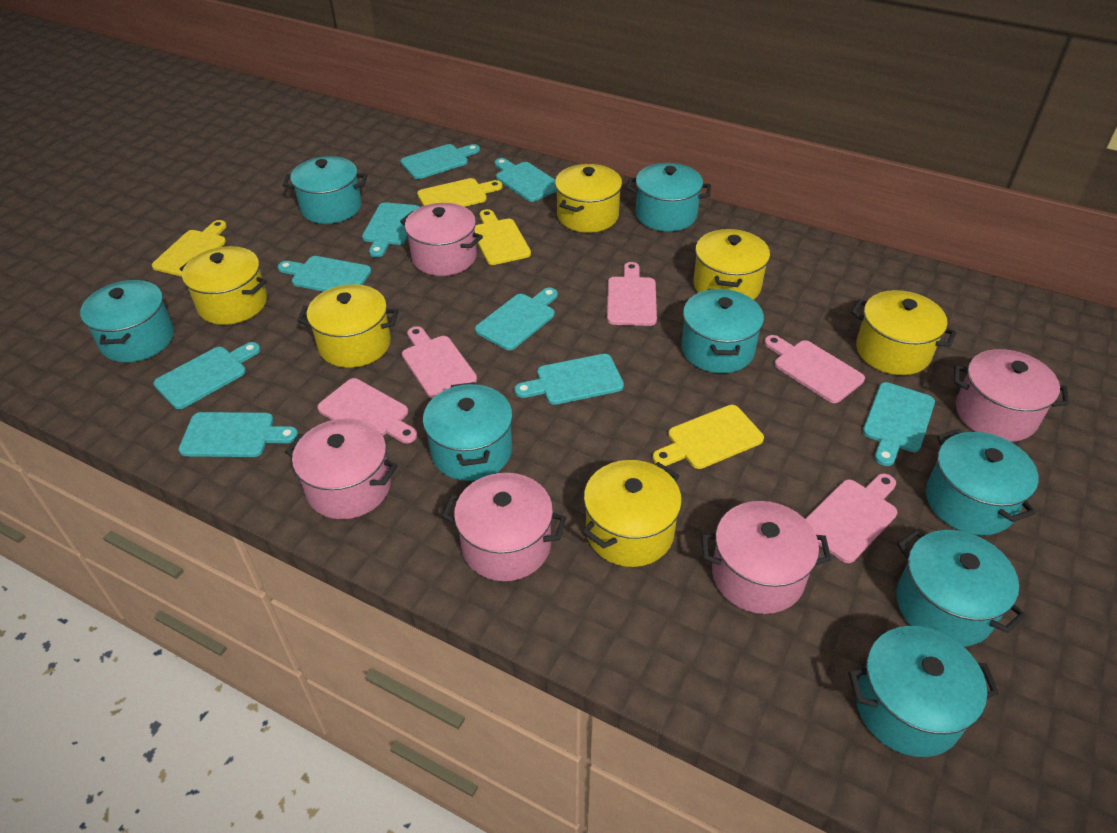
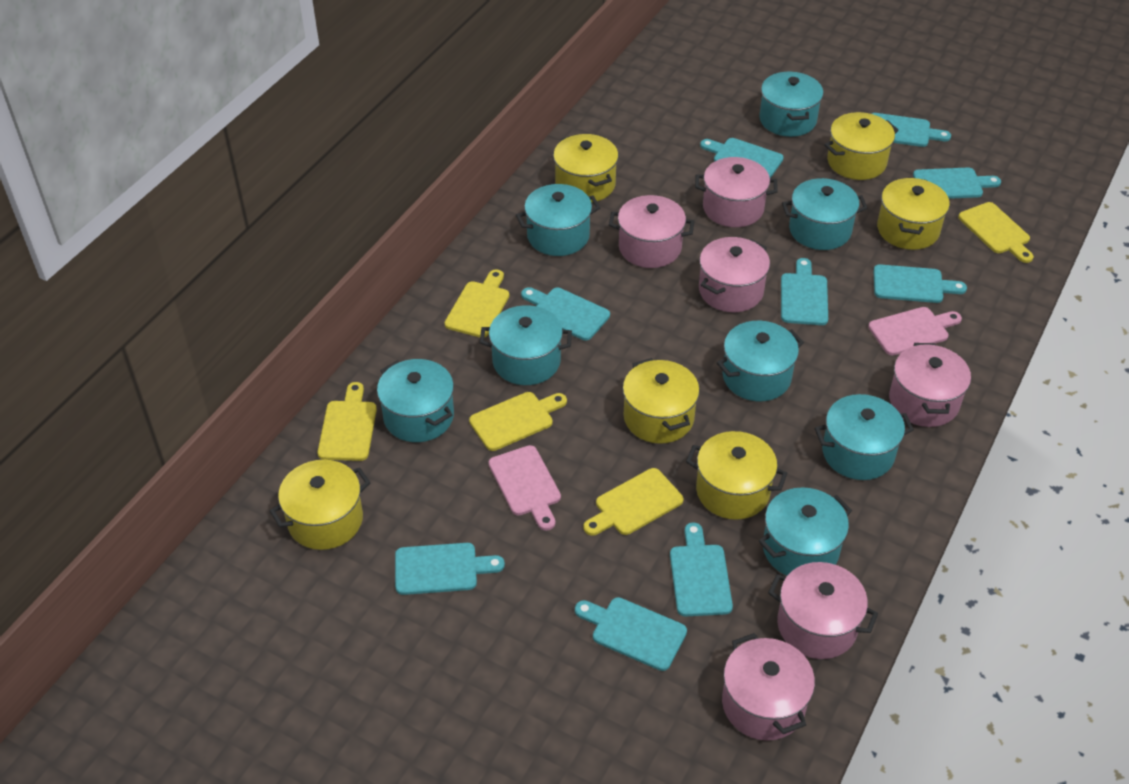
pink cutting board: 5 -> 2
pink pot: 5 -> 6
yellow cutting board: 4 -> 5

